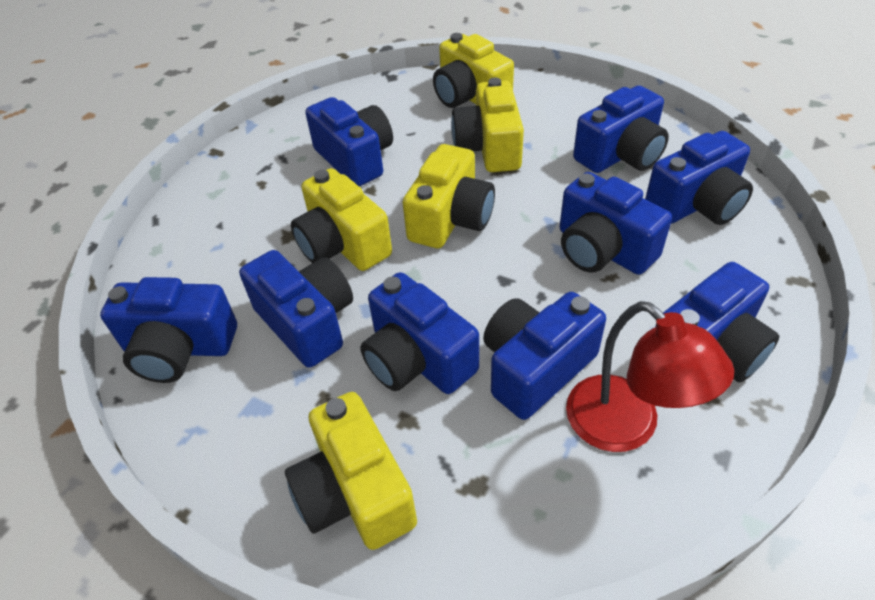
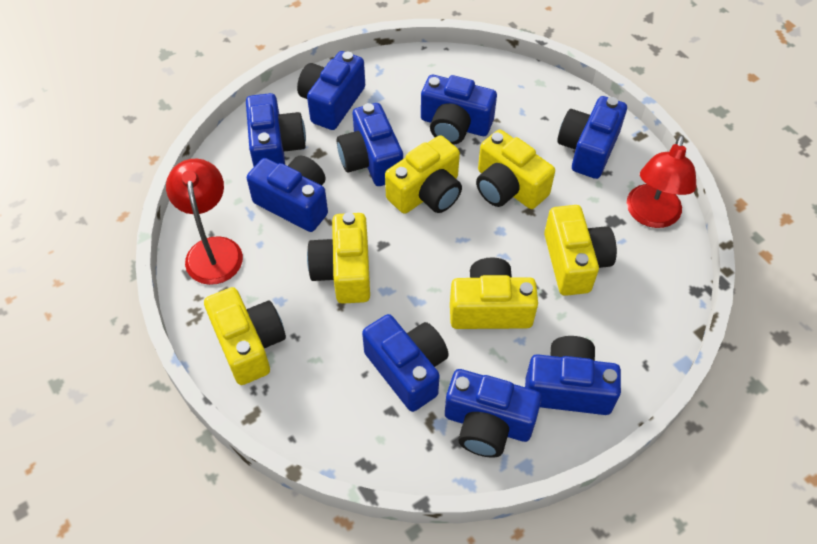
red lamp: 1 -> 2
yellow camera: 5 -> 6

